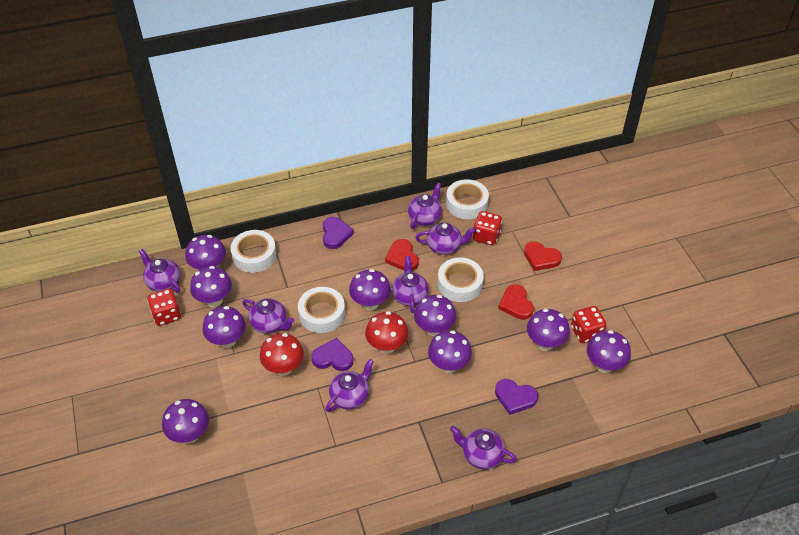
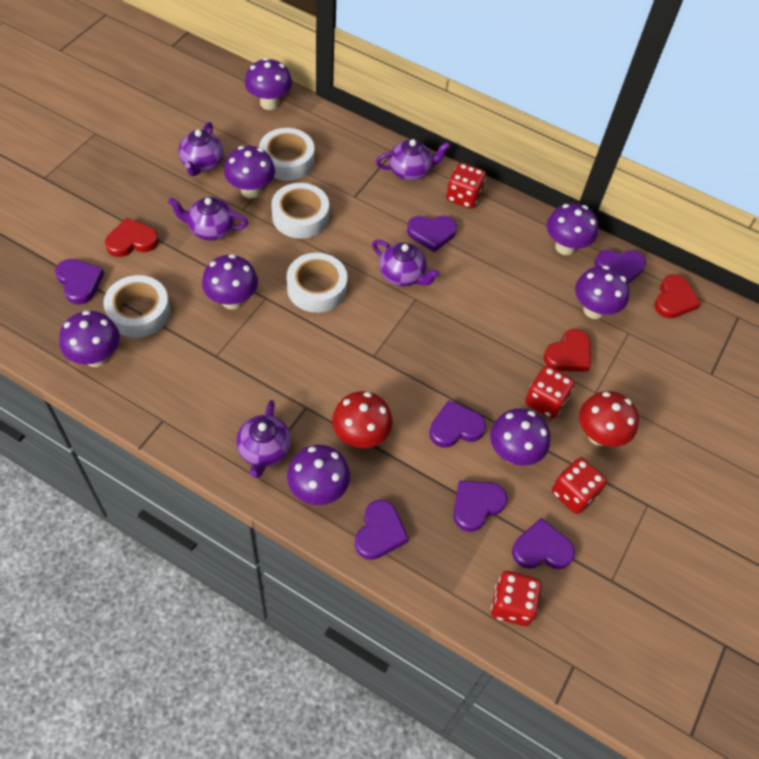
purple heart: 3 -> 7
purple mushroom: 9 -> 8
purple teapot: 7 -> 5
red dice: 3 -> 4

